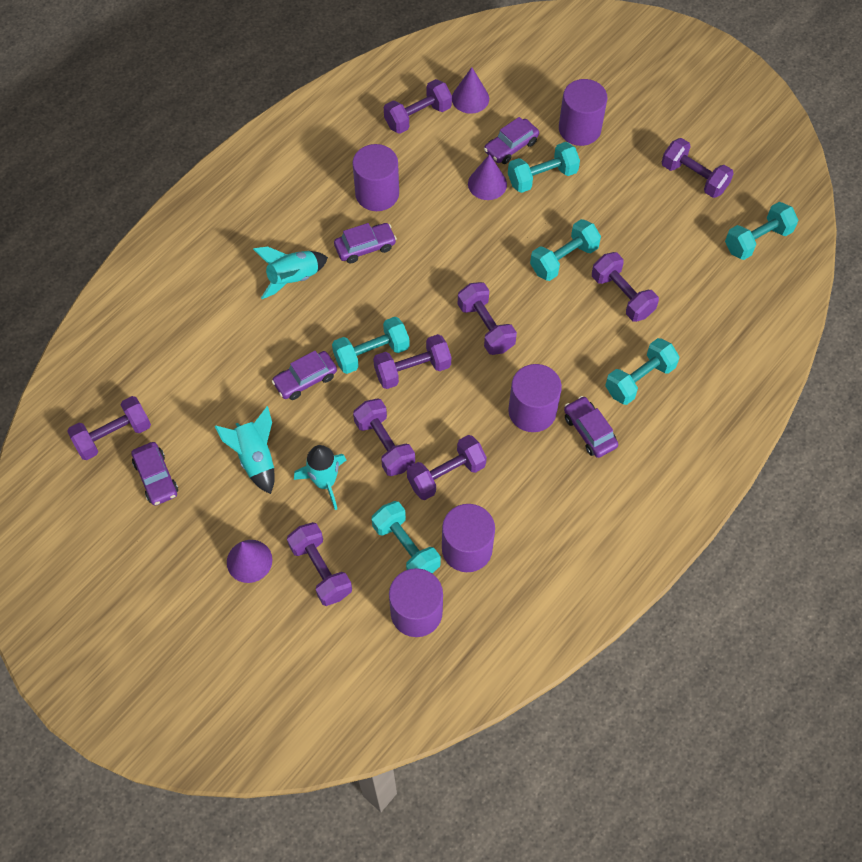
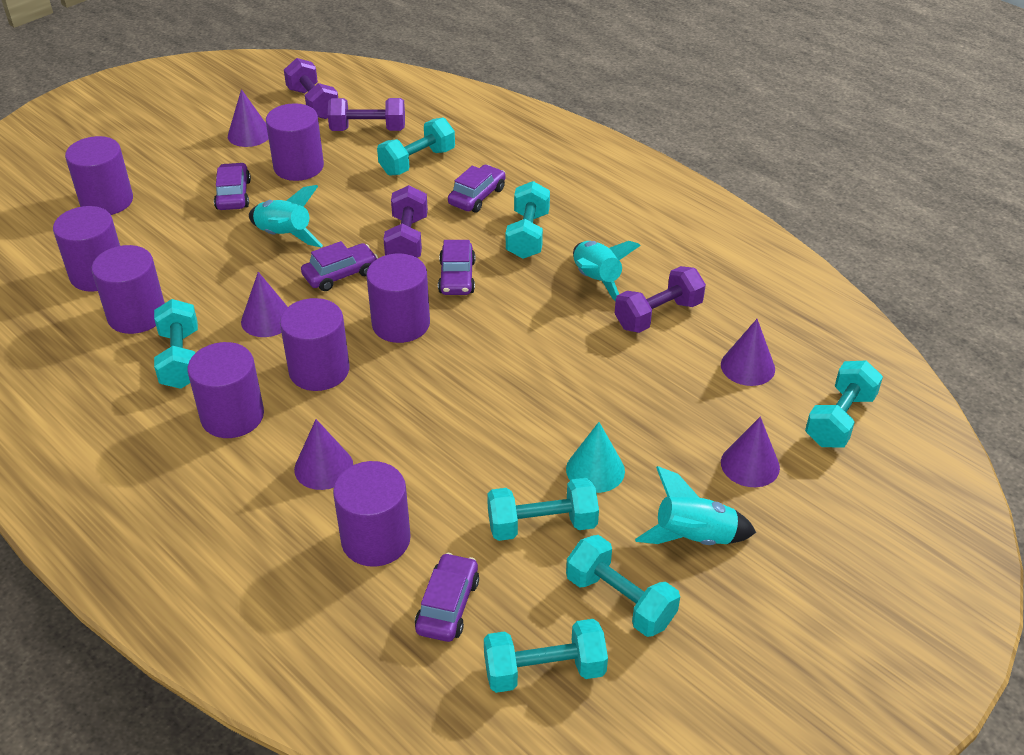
purple cone: 3 -> 5
purple cylinder: 5 -> 8
purple dumbbell: 9 -> 4
turquoise cone: 0 -> 1
turquoise dumbbell: 6 -> 7

